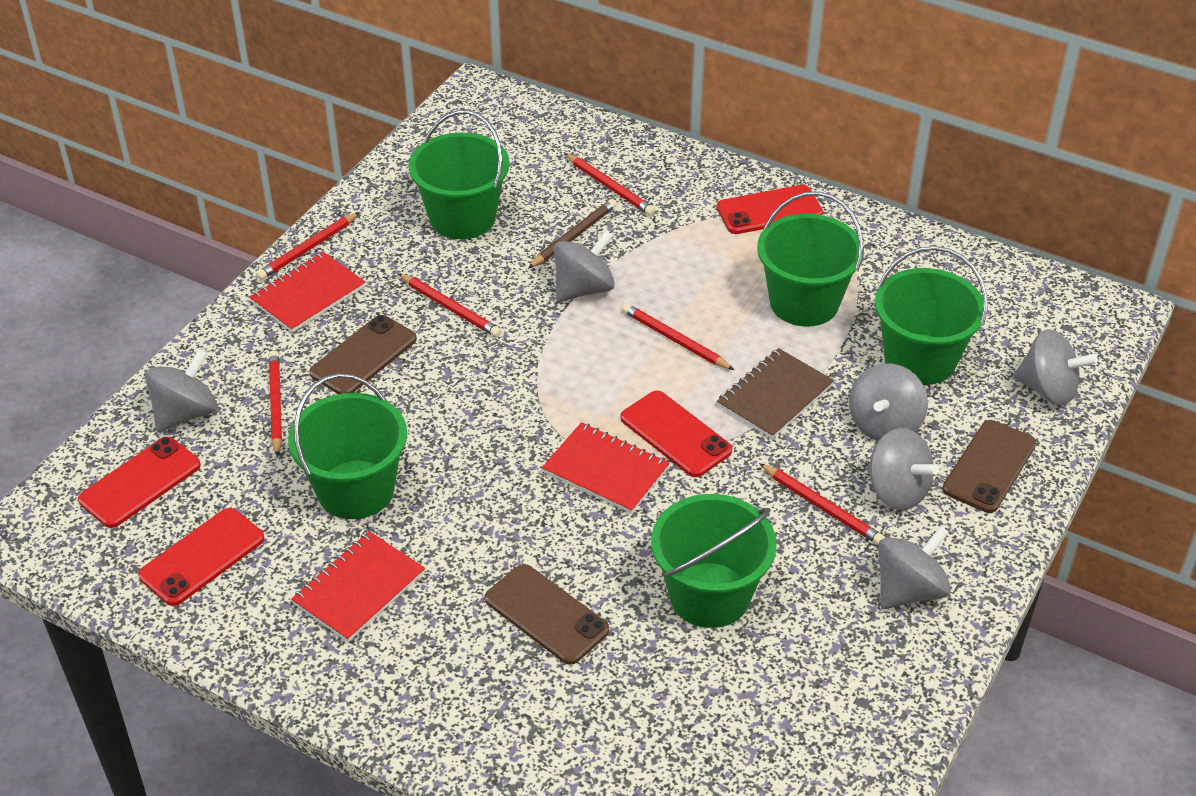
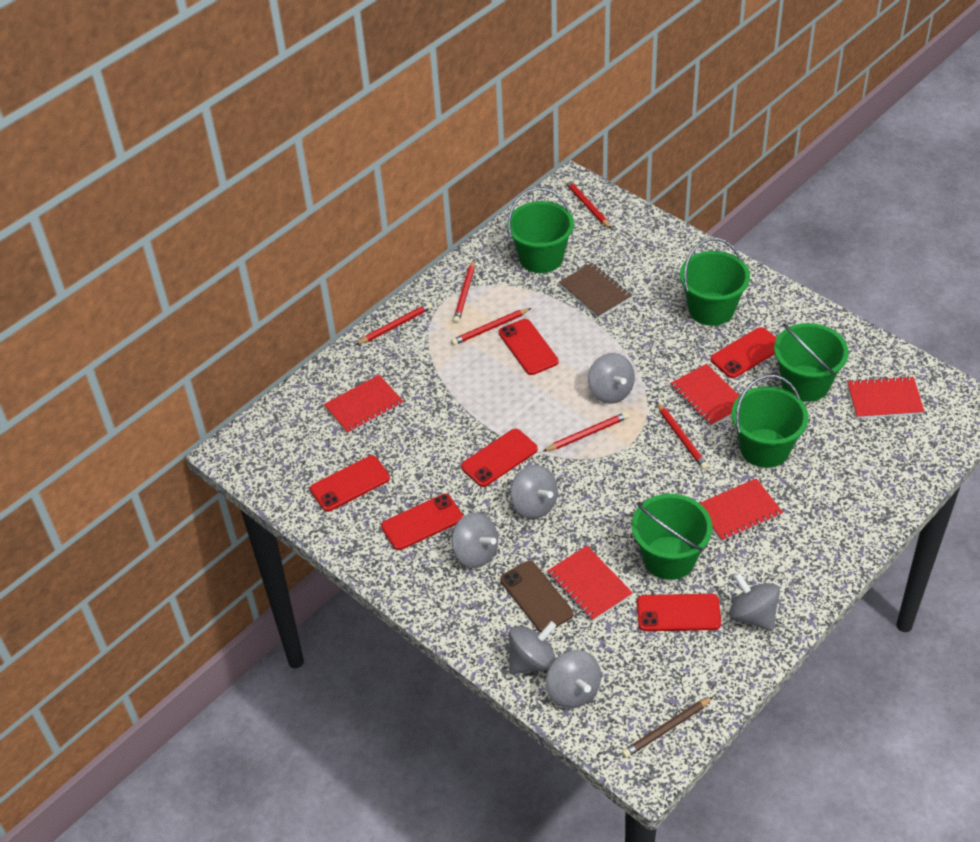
brown phone: 3 -> 1
red notebook: 3 -> 5
red phone: 4 -> 6

